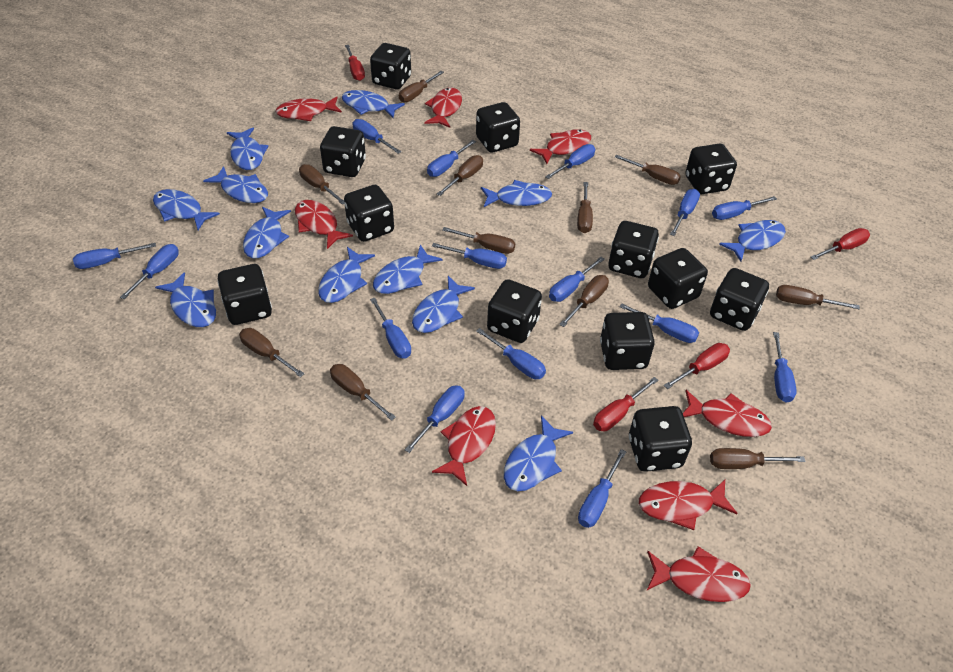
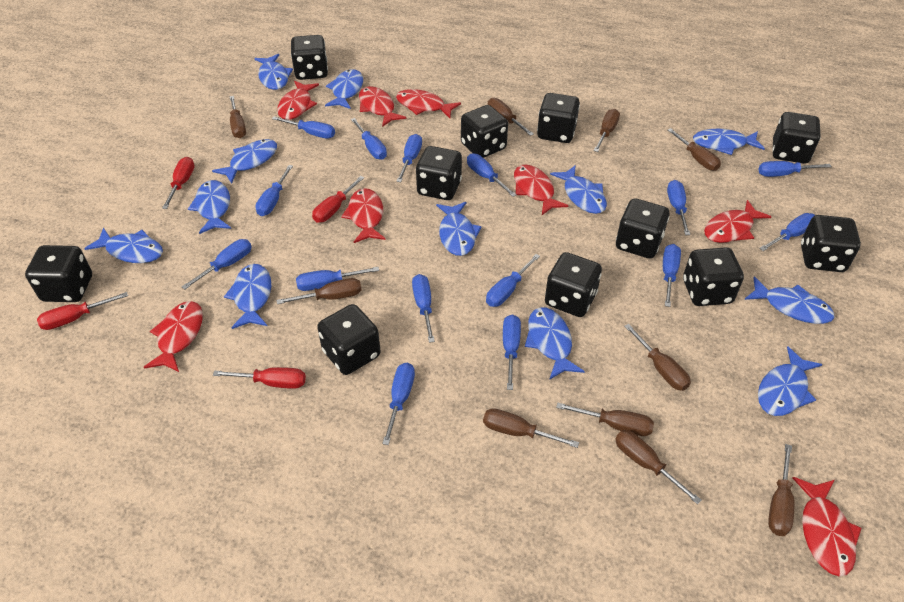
black dice: 12 -> 11
brown screwdriver: 11 -> 10

